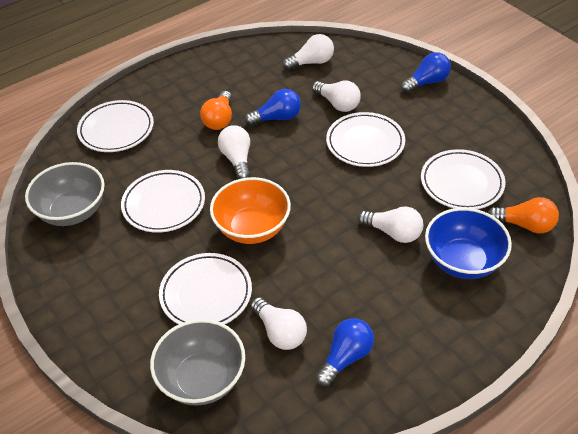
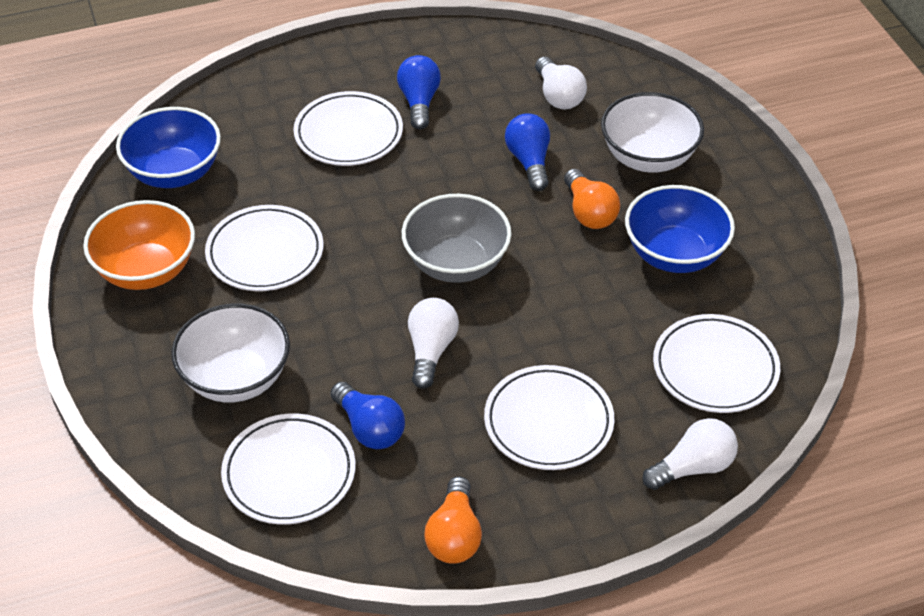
blue bowl: 1 -> 2
grey bowl: 2 -> 1
white bowl: 0 -> 2
white light bulb: 5 -> 3

